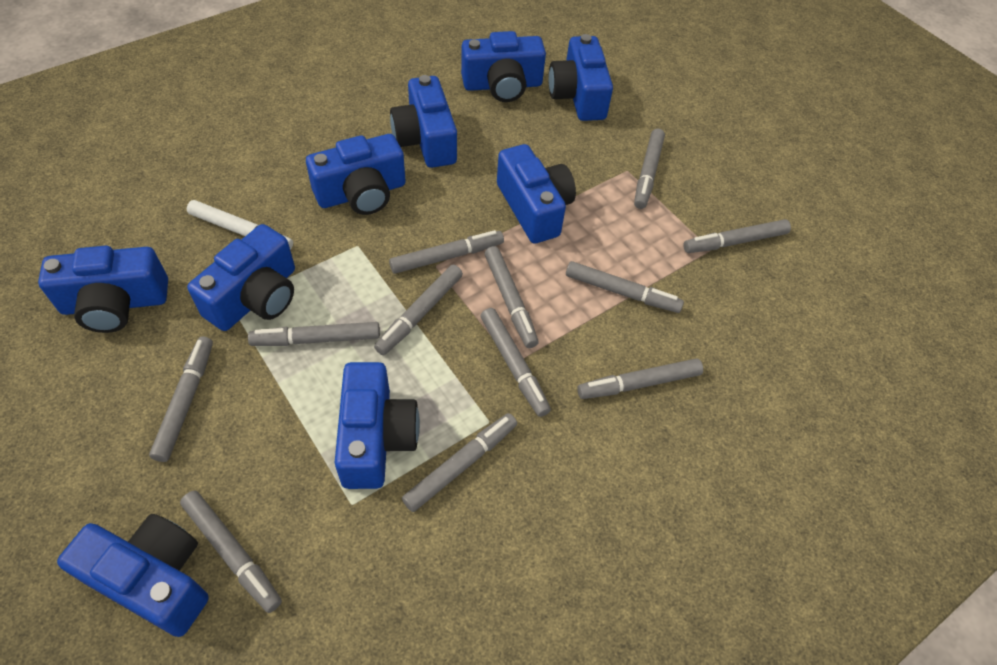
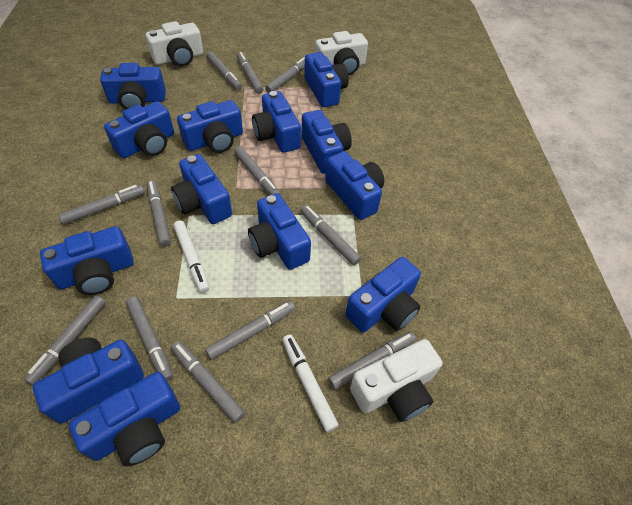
blue camera: 9 -> 13
white camera: 0 -> 3
white marker: 1 -> 2

